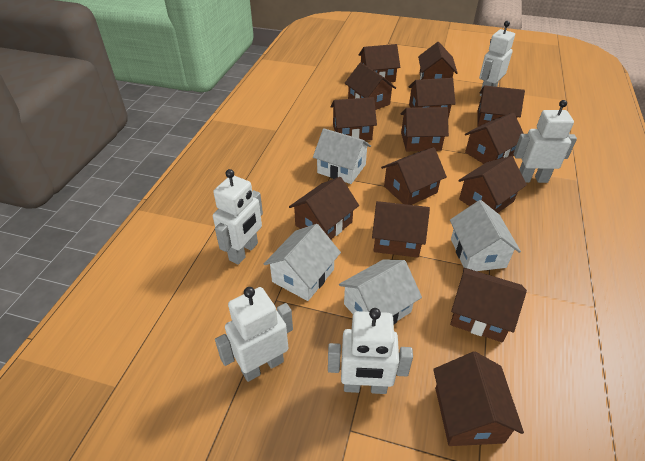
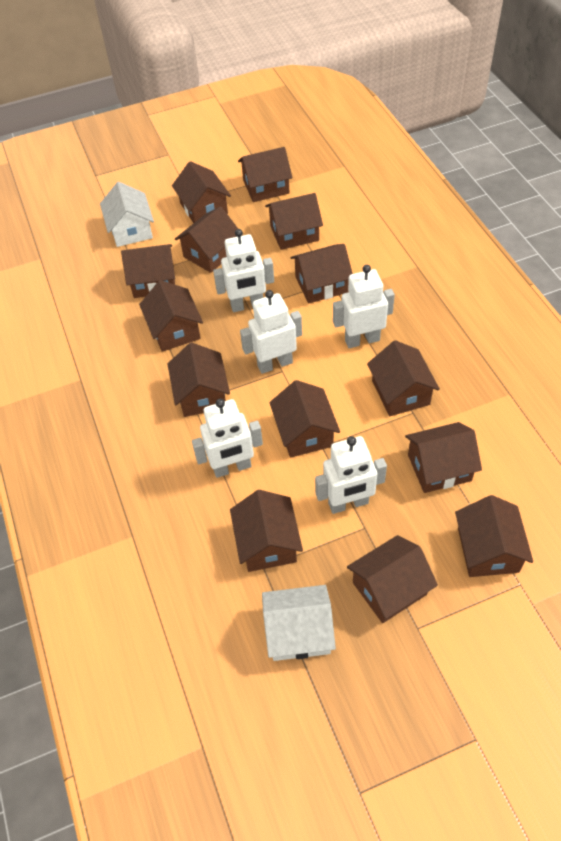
white house: 4 -> 2

